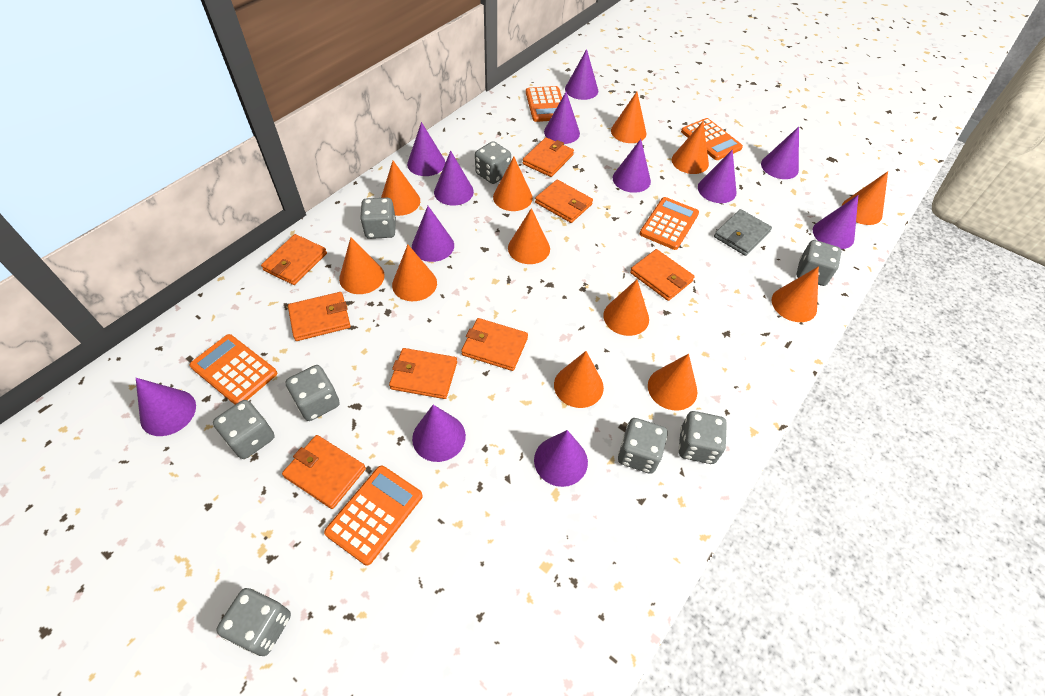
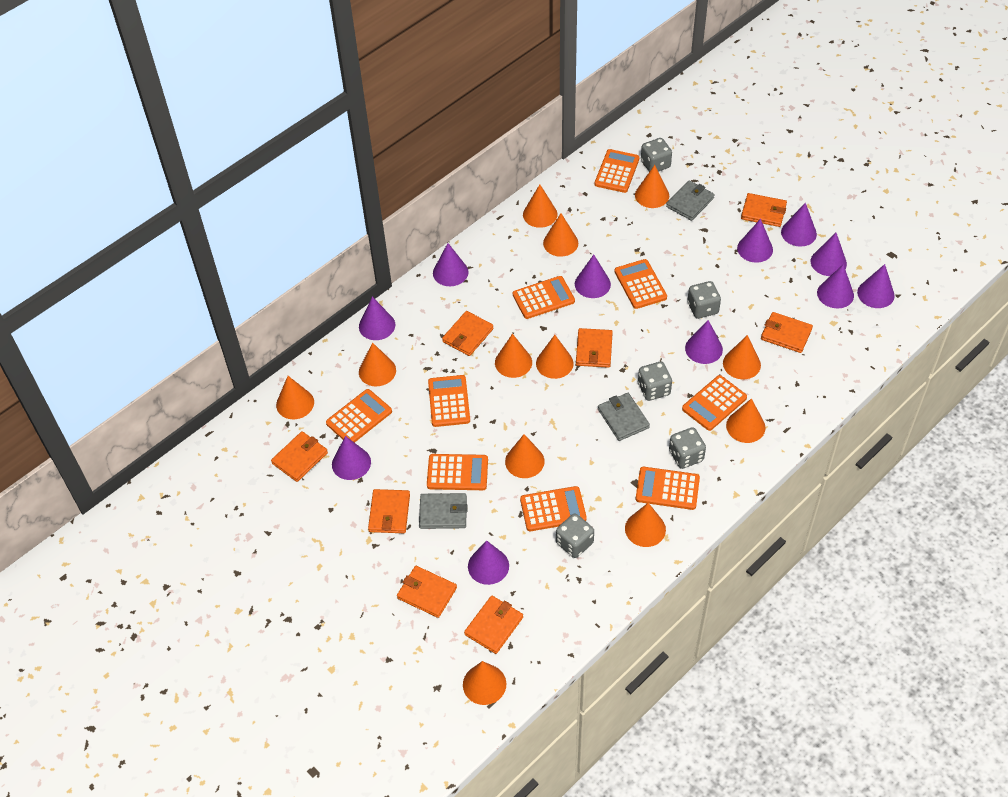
grey dice: 8 -> 5
grey wallet: 1 -> 3
orange calculator: 5 -> 9
purple cone: 12 -> 11

